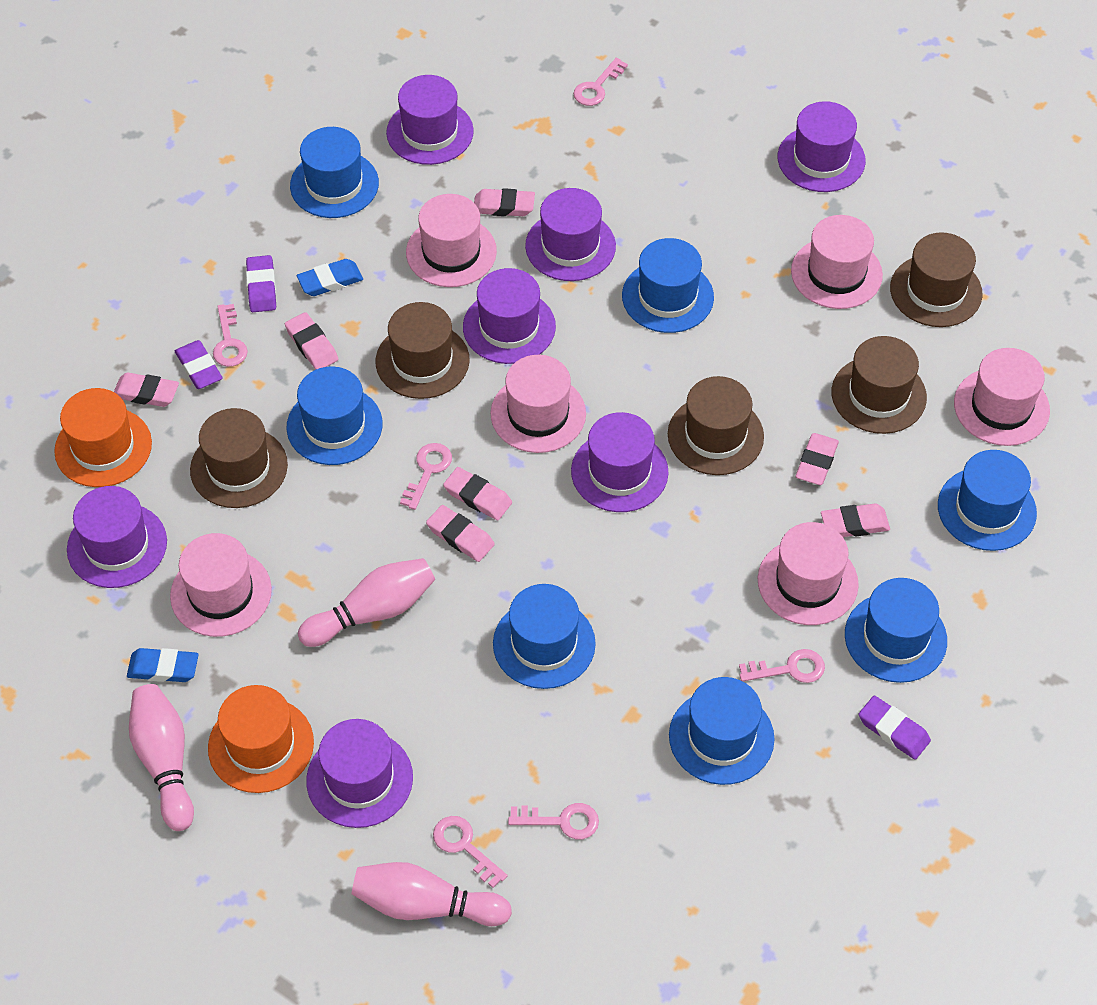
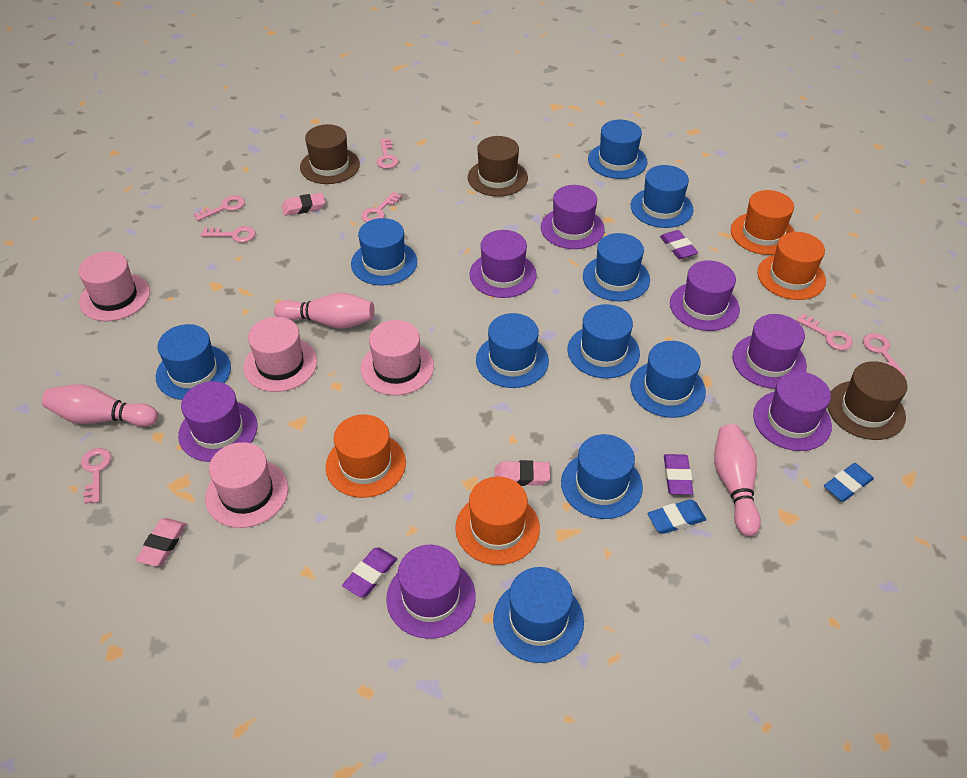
blue hat: 7 -> 10
brown hat: 5 -> 3
orange hat: 2 -> 4
pink eraser: 7 -> 3
pink hat: 6 -> 4
pink key: 6 -> 7

